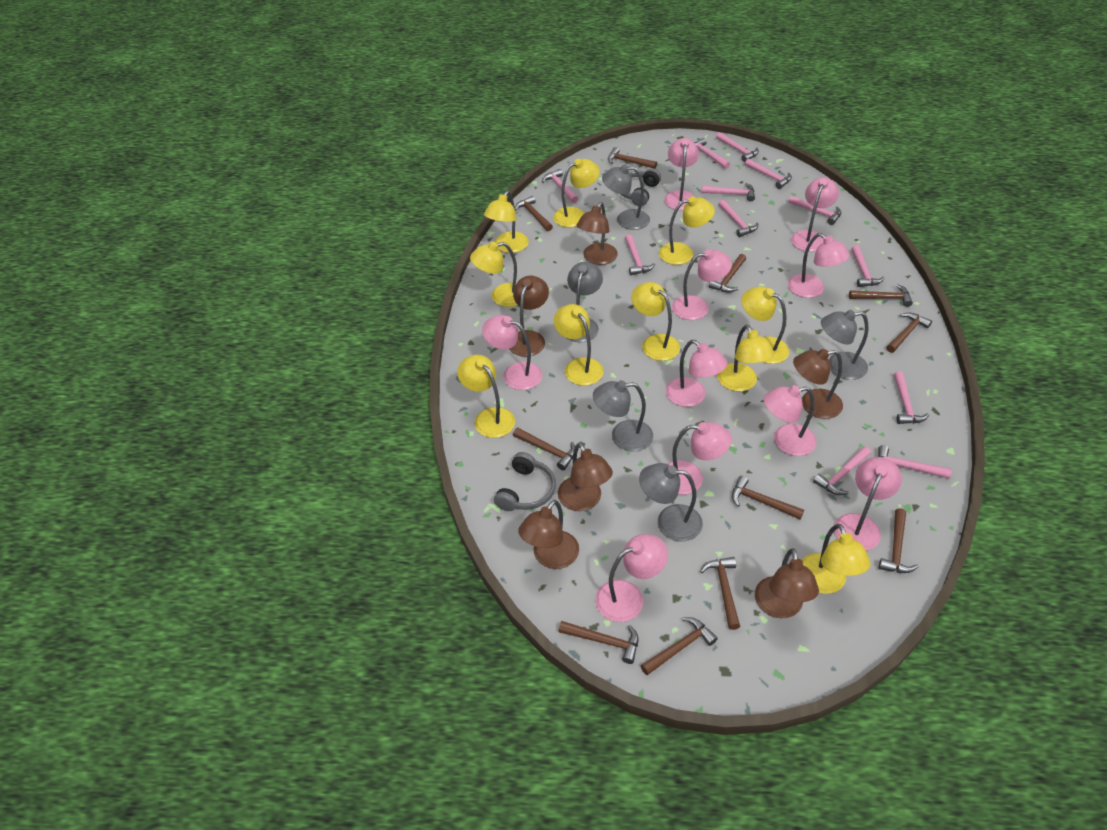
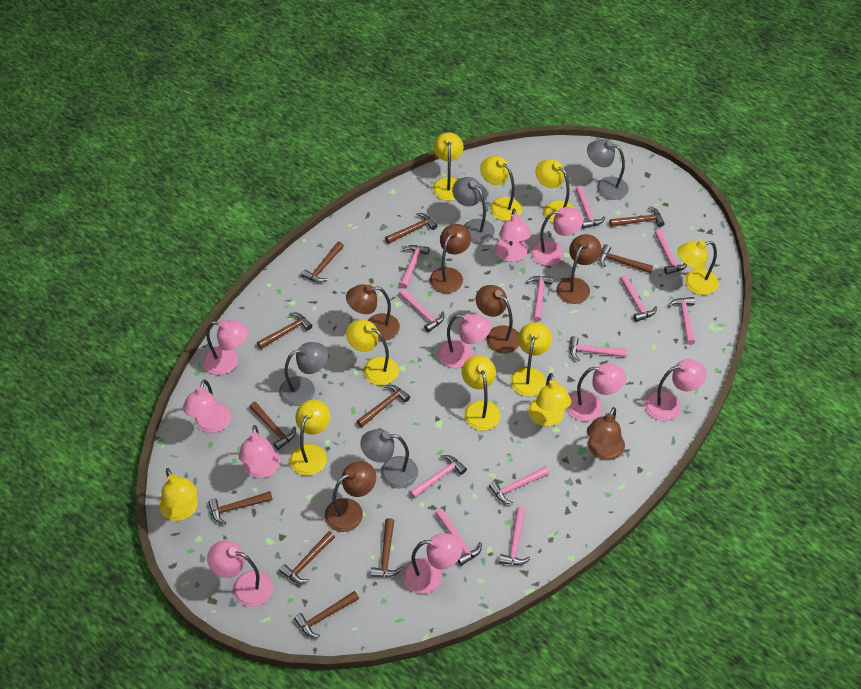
grey headphones: 2 -> 0
grey lamp: 5 -> 4

